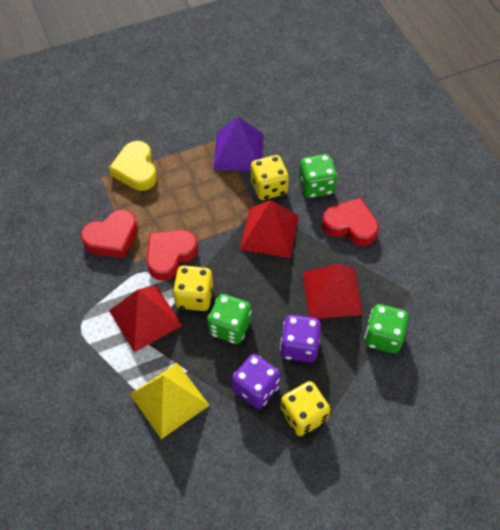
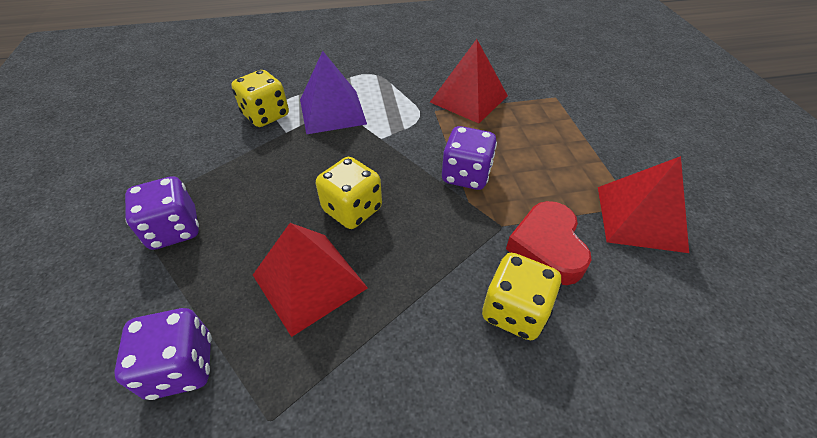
green dice: 3 -> 0
purple dice: 2 -> 3
red heart: 3 -> 1
yellow heart: 1 -> 0
yellow pyramid: 1 -> 0

